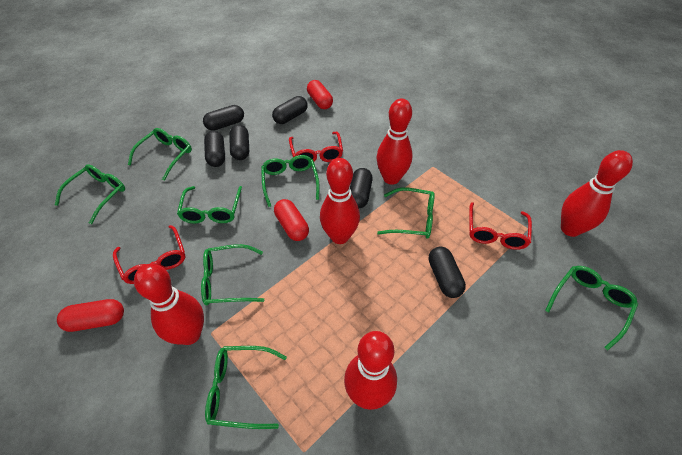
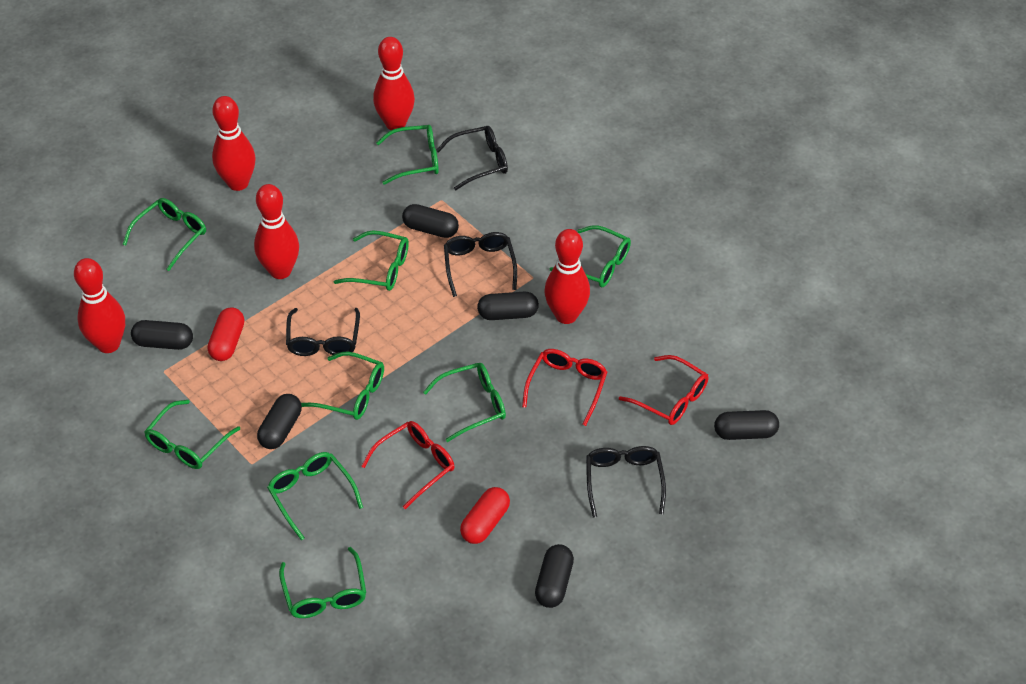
black glasses: 0 -> 4
green glasses: 8 -> 9
red capsule: 3 -> 2

